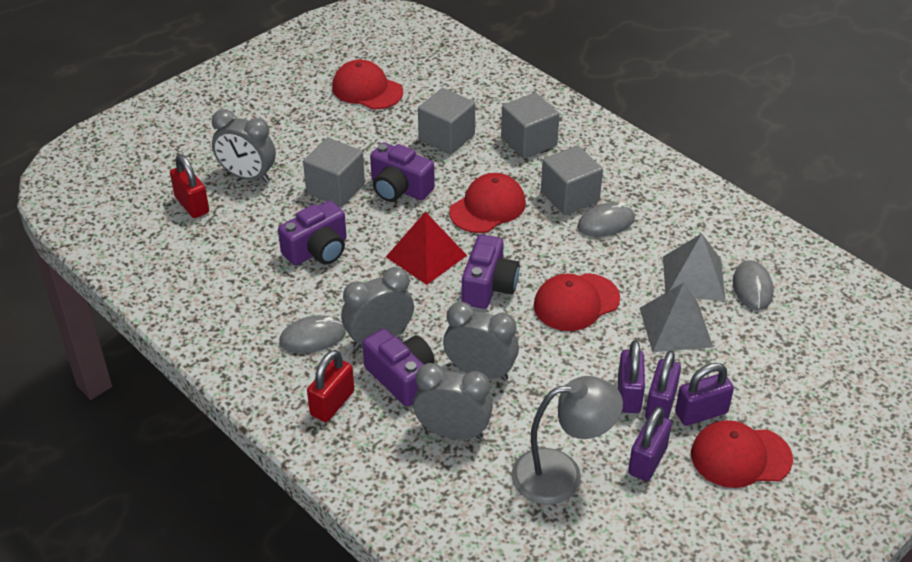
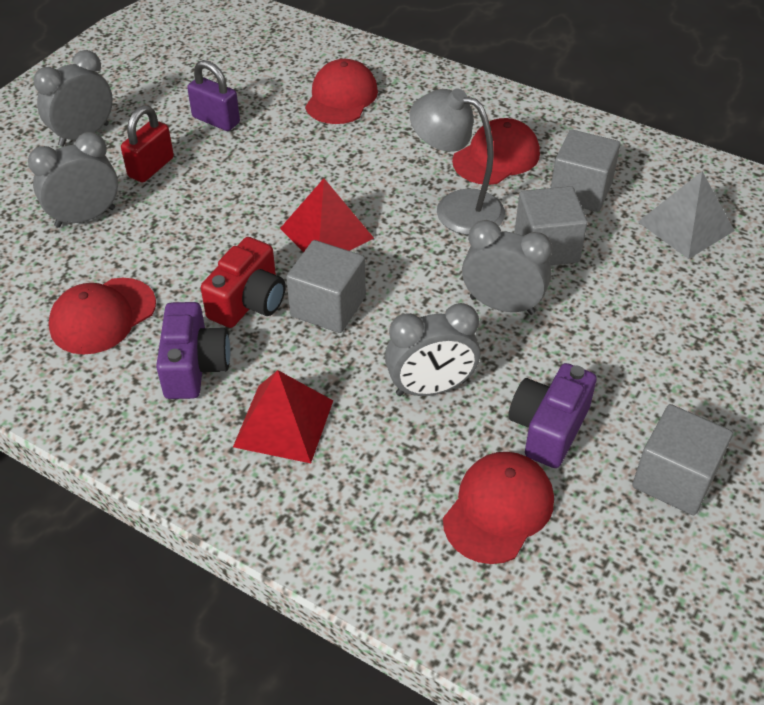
grey mouse: 3 -> 0
grey pyramid: 2 -> 1
purple camera: 4 -> 2
purple padlock: 4 -> 1
red camera: 0 -> 1
red padlock: 2 -> 1
red pyramid: 1 -> 2

